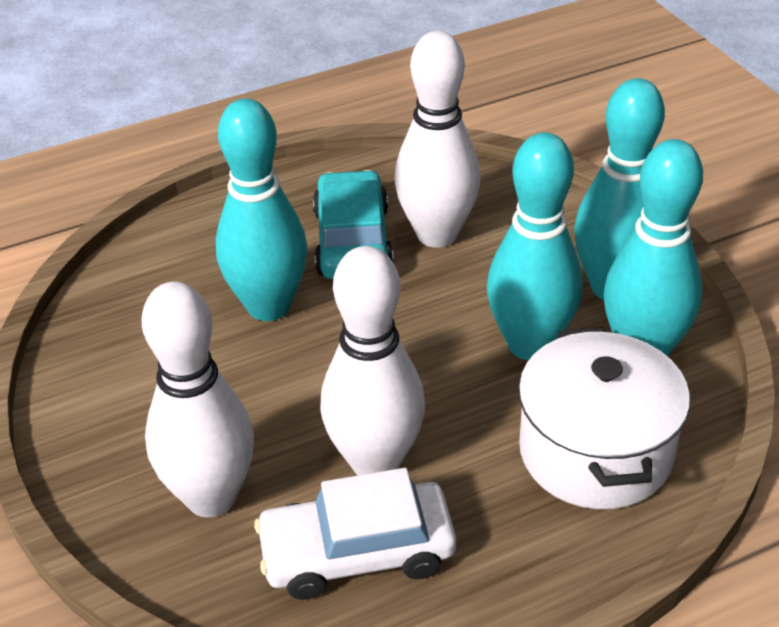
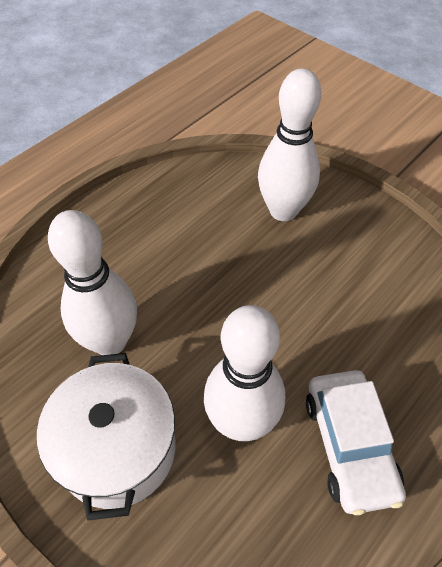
turquoise bowling pin: 4 -> 0
turquoise car: 1 -> 0

